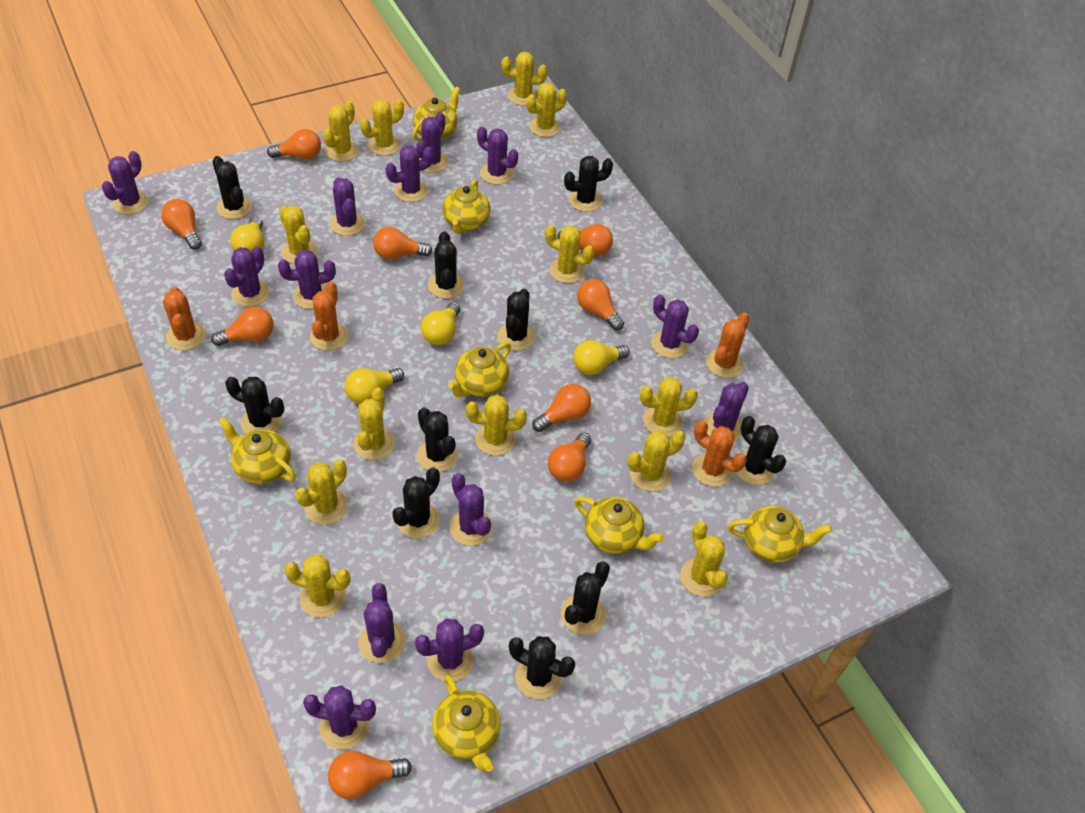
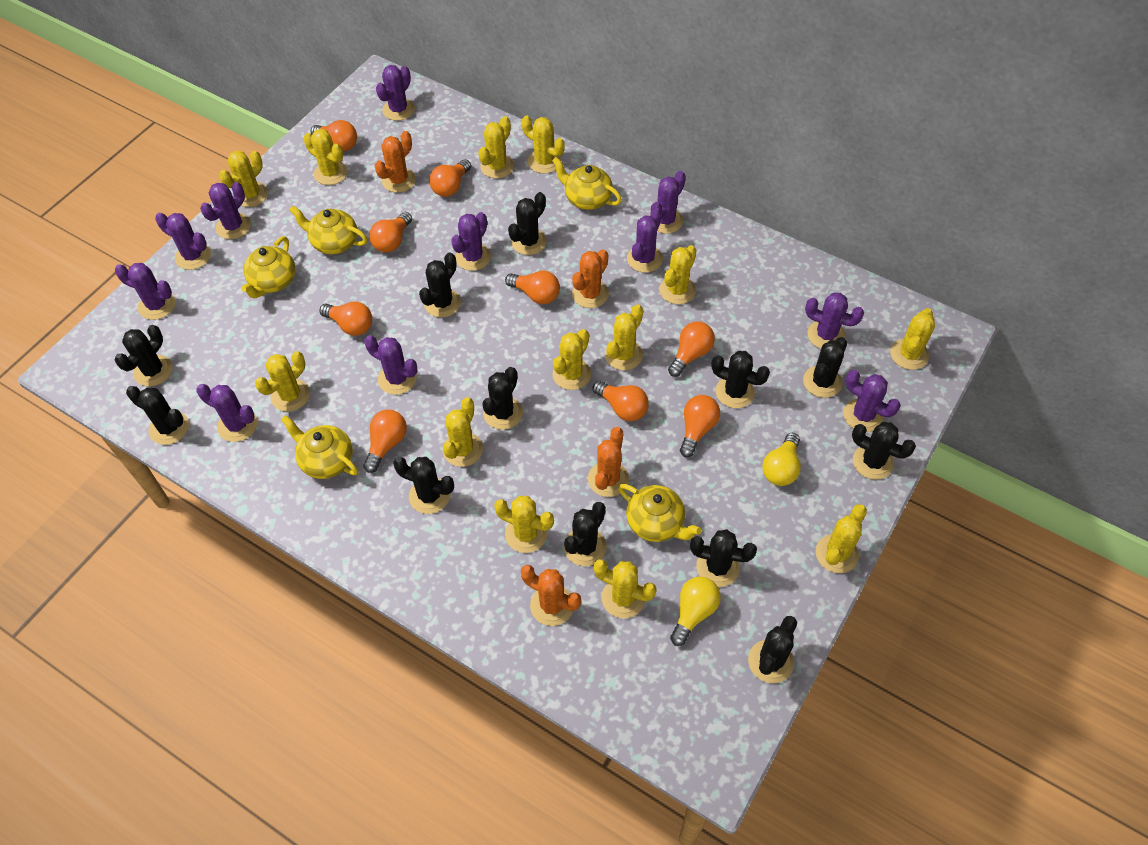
black cactus: 10 -> 12
purple cactus: 13 -> 11
yellow light bulb: 4 -> 2
yellow teapot: 7 -> 5

